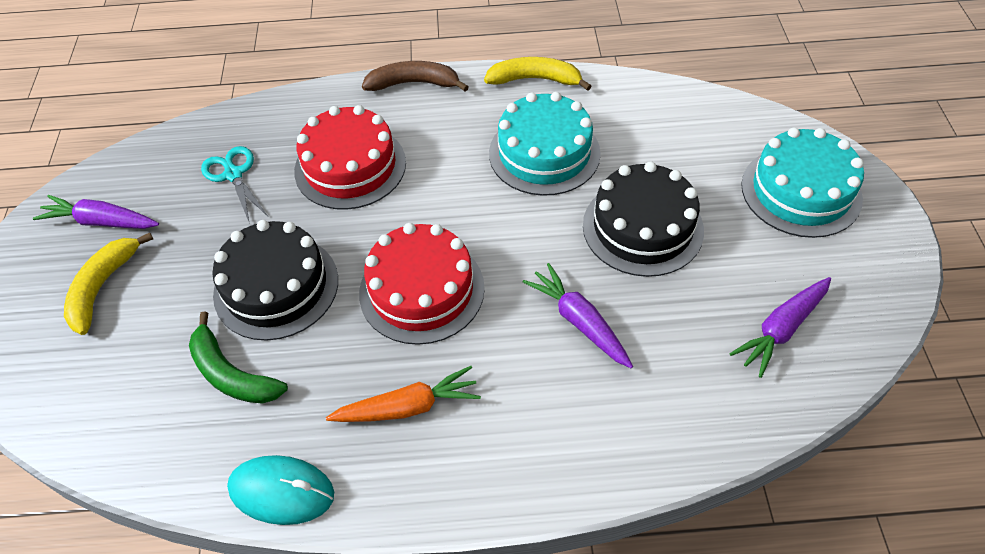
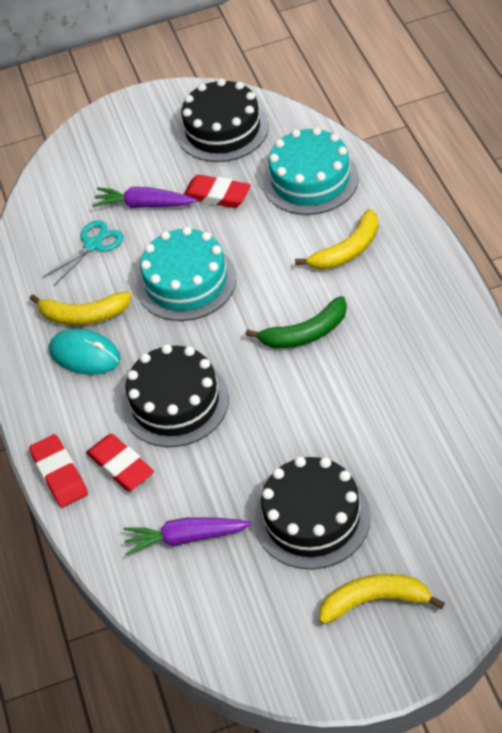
black cake: 2 -> 3
brown banana: 1 -> 0
orange carrot: 1 -> 0
purple carrot: 3 -> 2
red cake: 2 -> 0
red eraser: 0 -> 3
yellow banana: 2 -> 3

